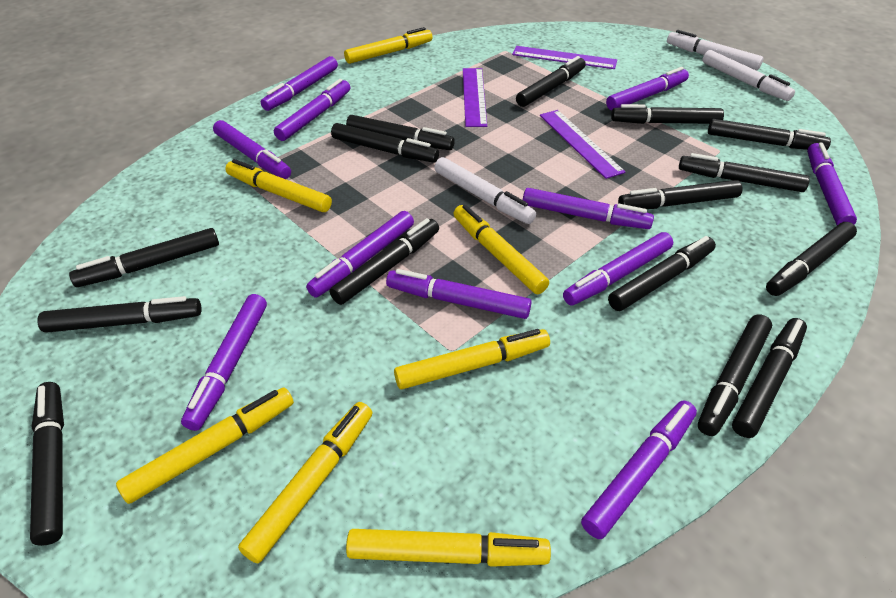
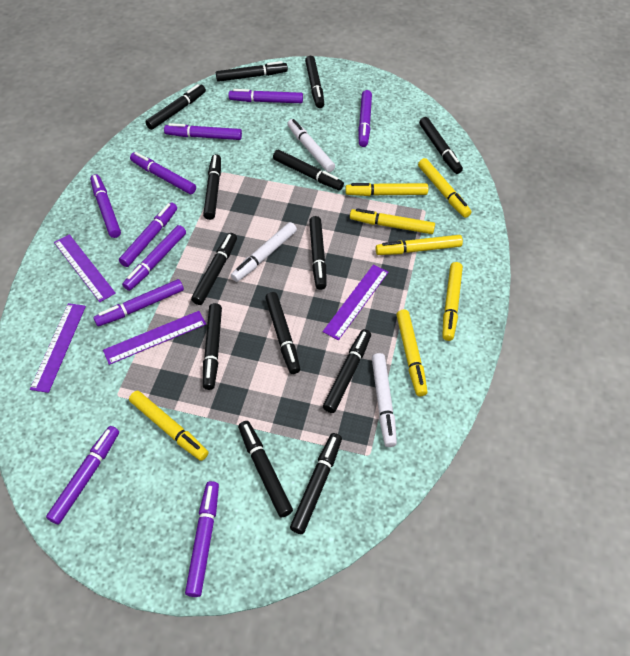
black marker: 15 -> 13
purple marker: 11 -> 10
purple ruler: 3 -> 4

